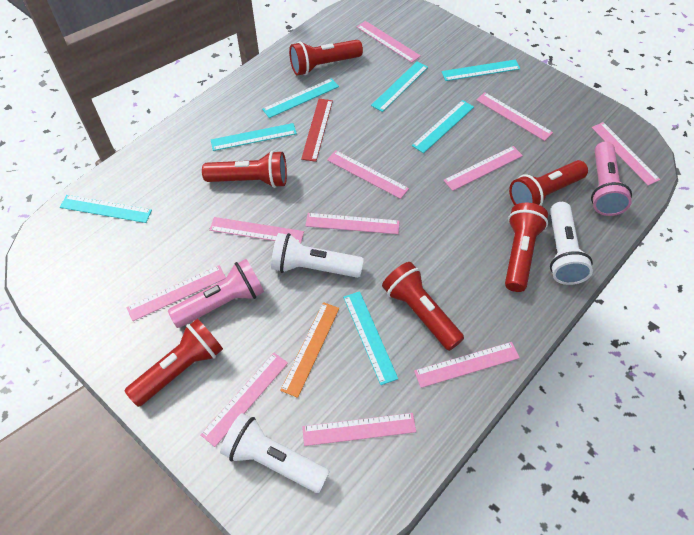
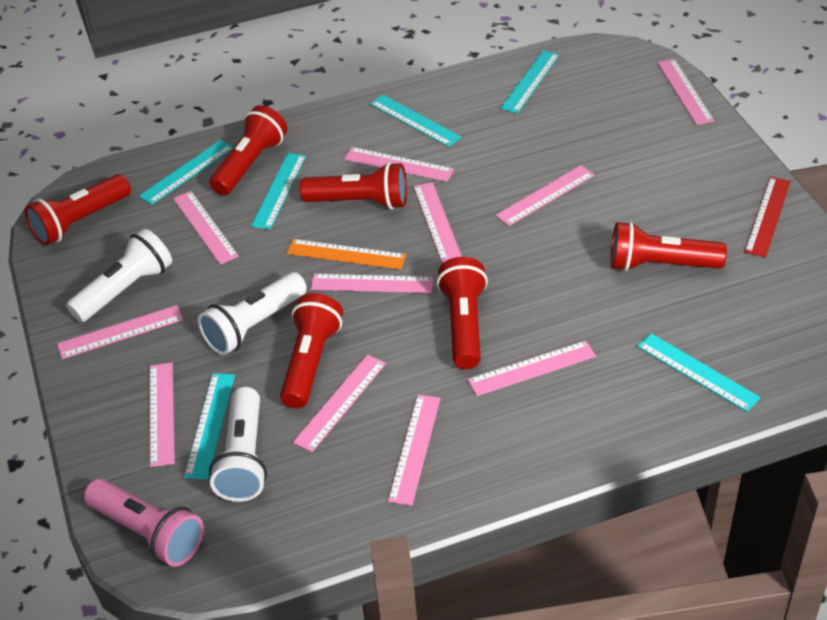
pink flashlight: 2 -> 1
turquoise ruler: 7 -> 6

